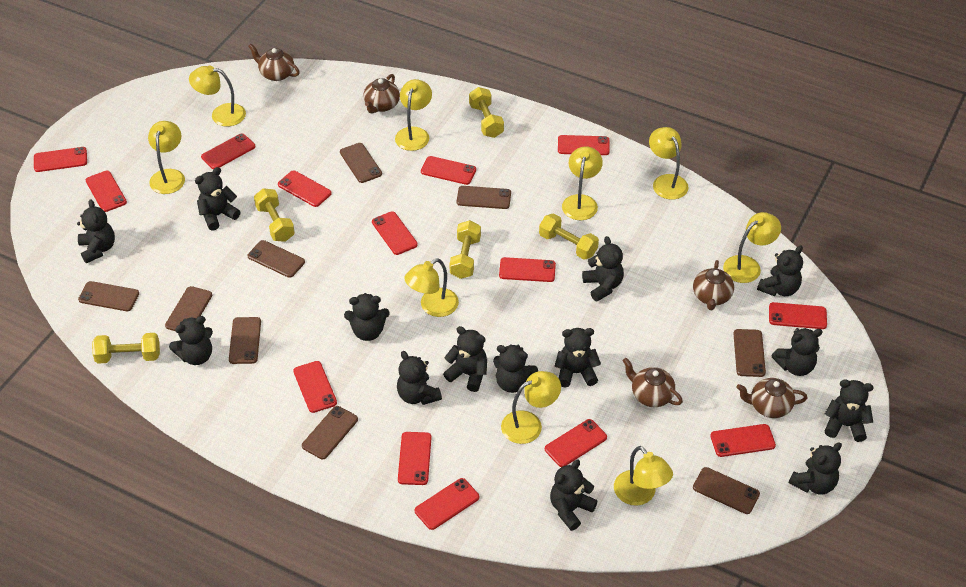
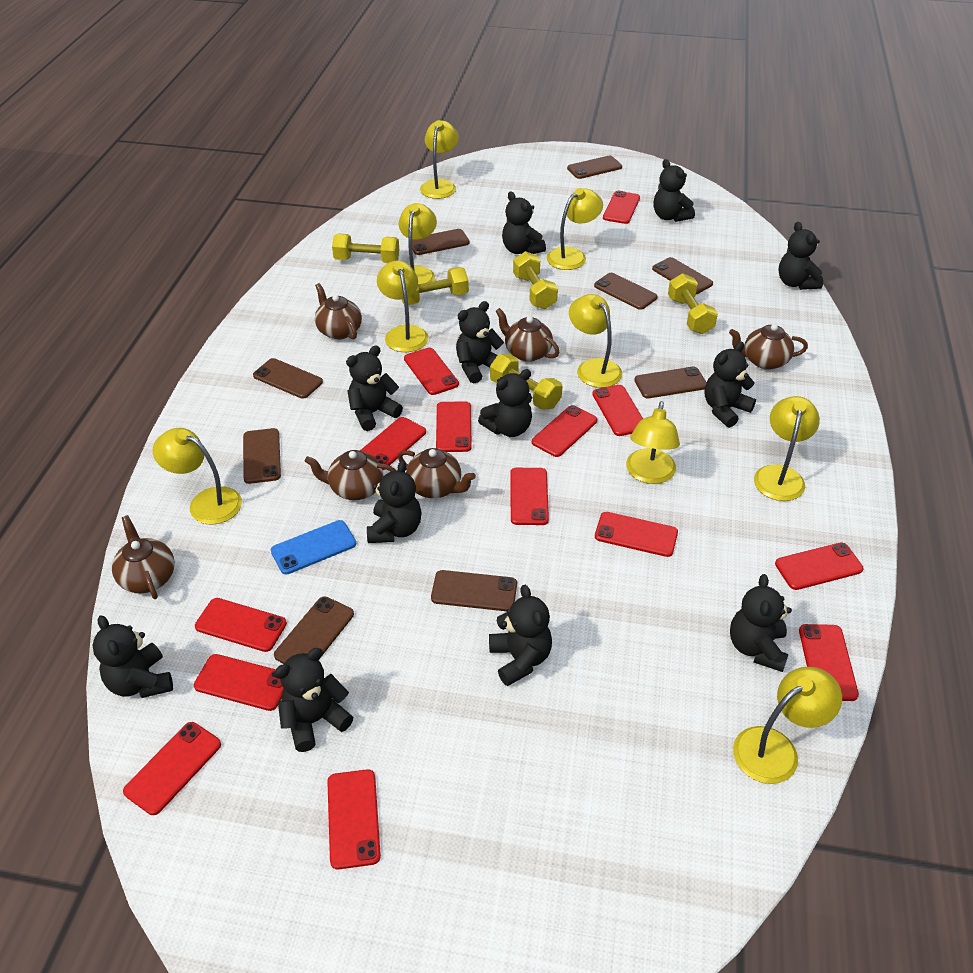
black teddy bear: 14 -> 12
blue phone: 0 -> 1
brown teapot: 5 -> 6

